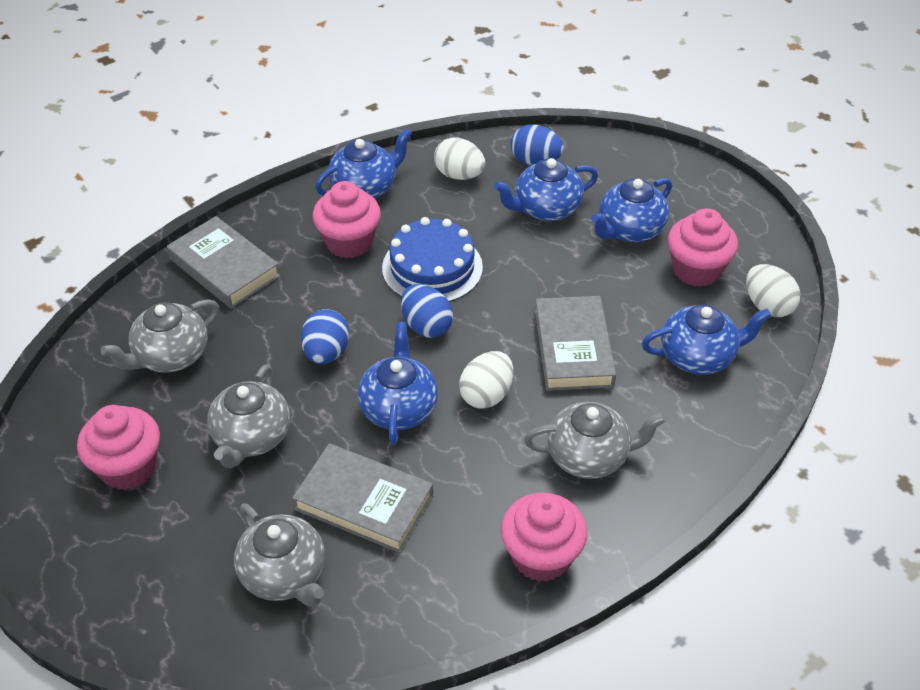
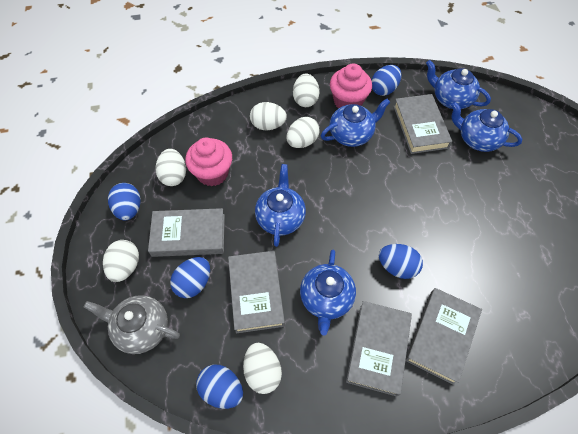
blue cake: 1 -> 0
blue egg: 3 -> 5
grey book: 3 -> 5
grey teapot: 4 -> 1
pink cupcake: 4 -> 2
white egg: 3 -> 6

